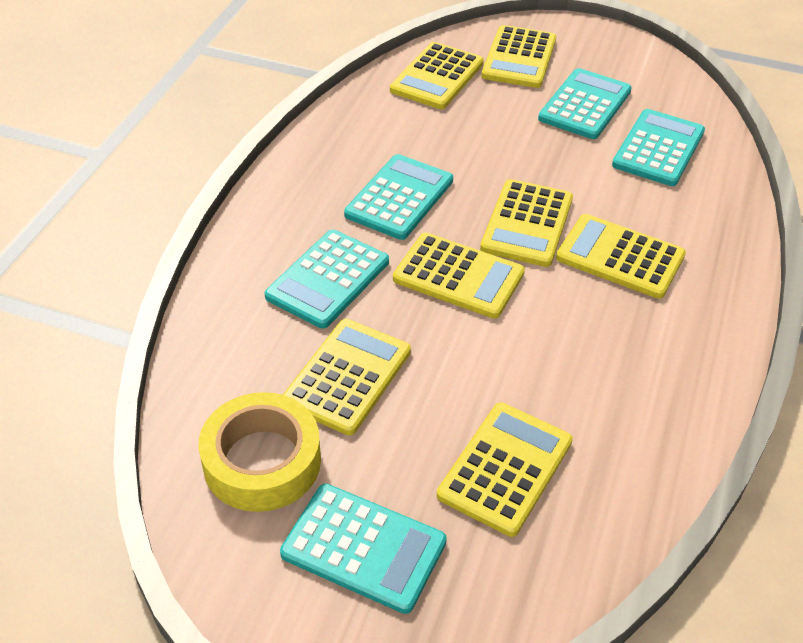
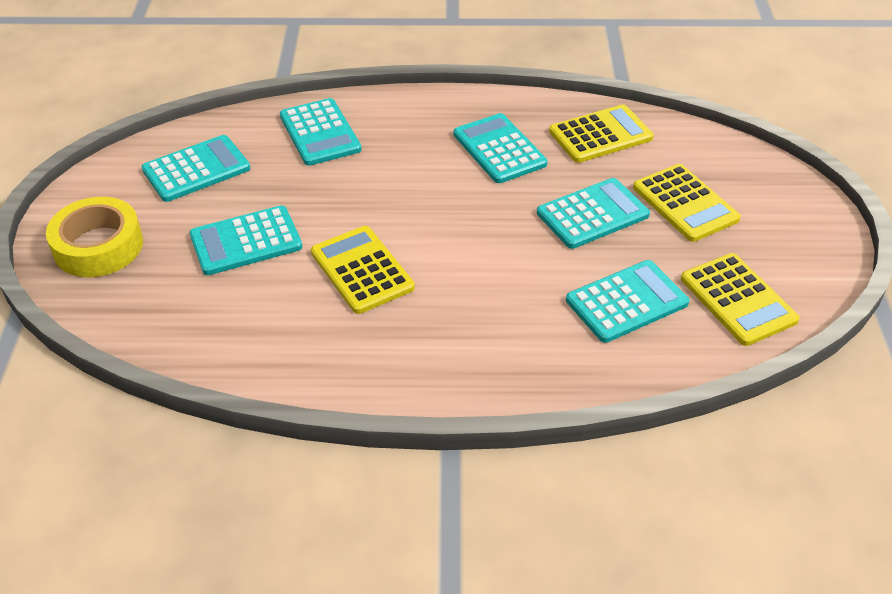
turquoise calculator: 5 -> 6
yellow calculator: 7 -> 4

